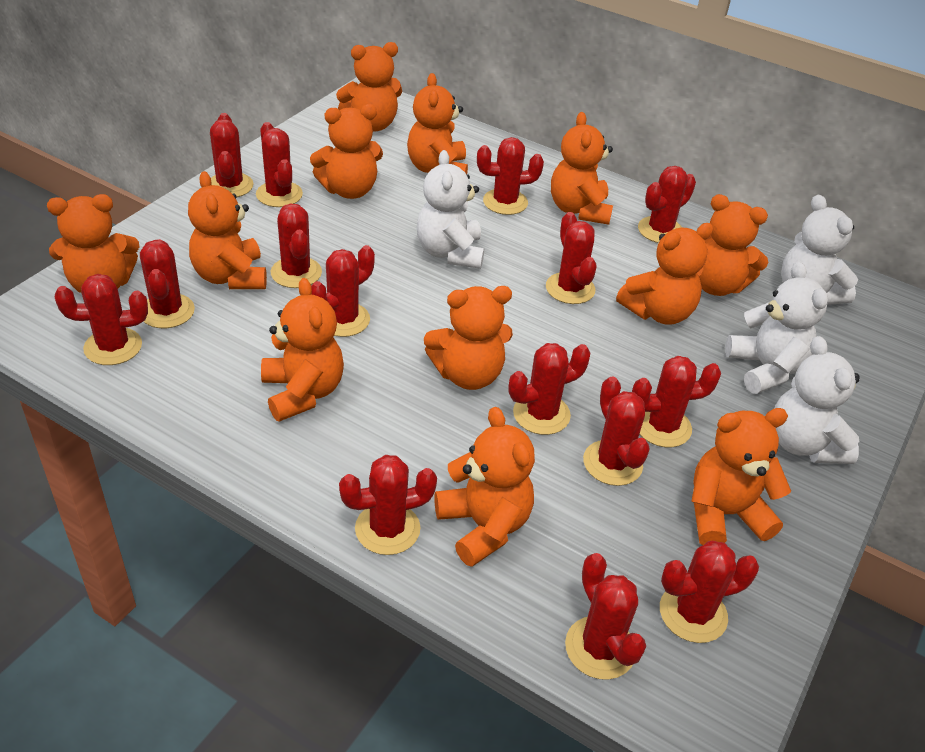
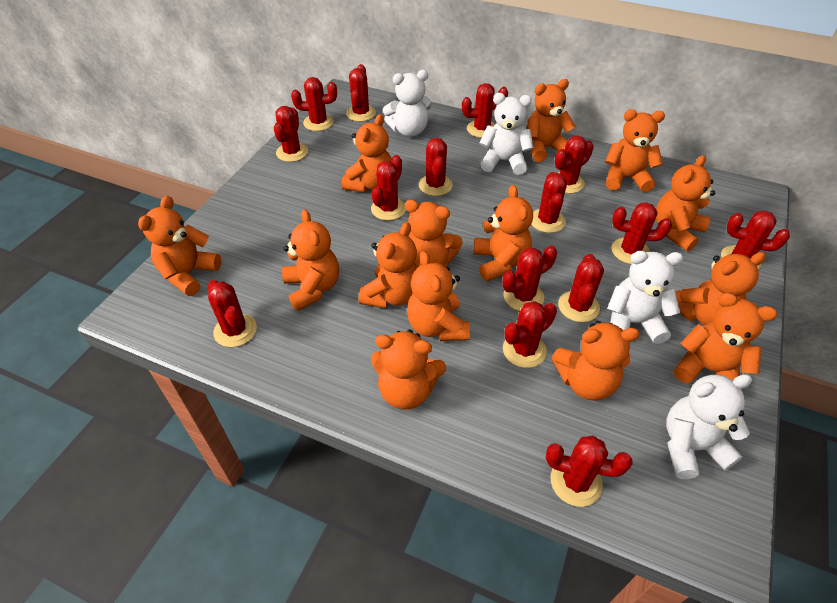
orange teddy bear: 12 -> 14

